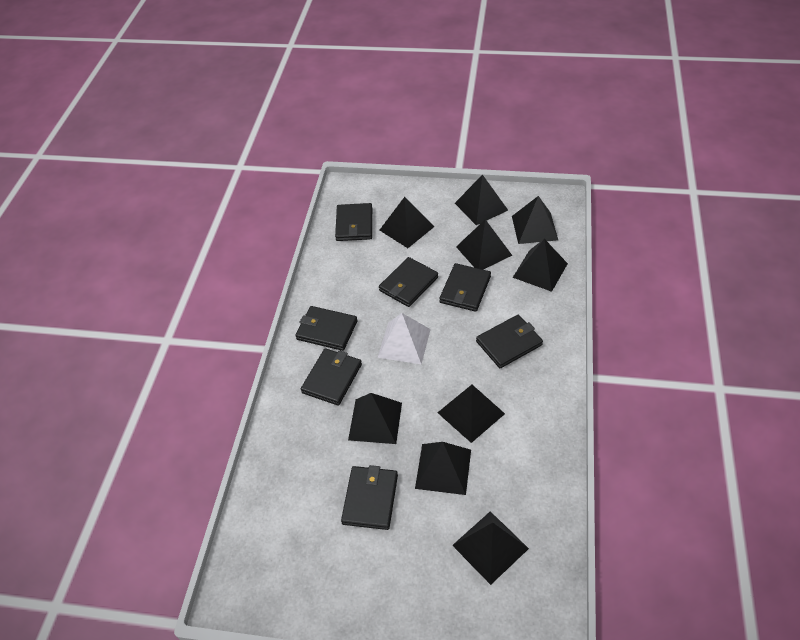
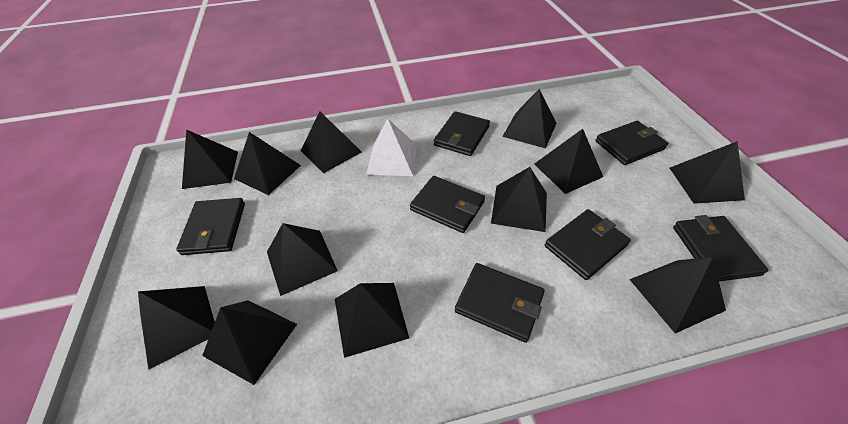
black pyramid: 9 -> 12

